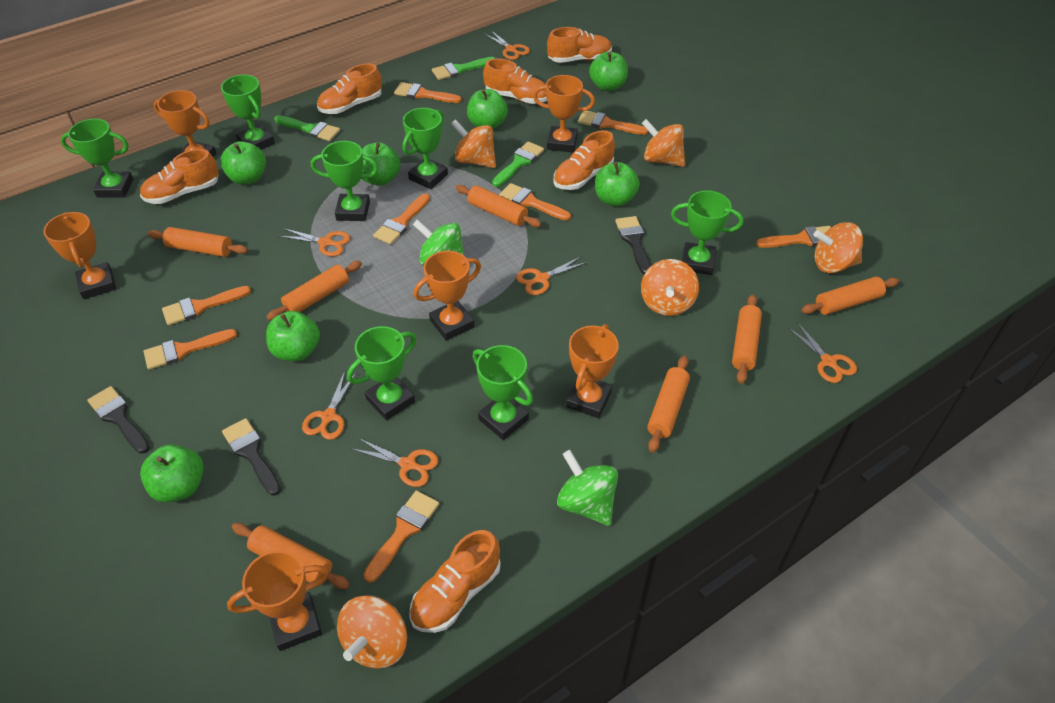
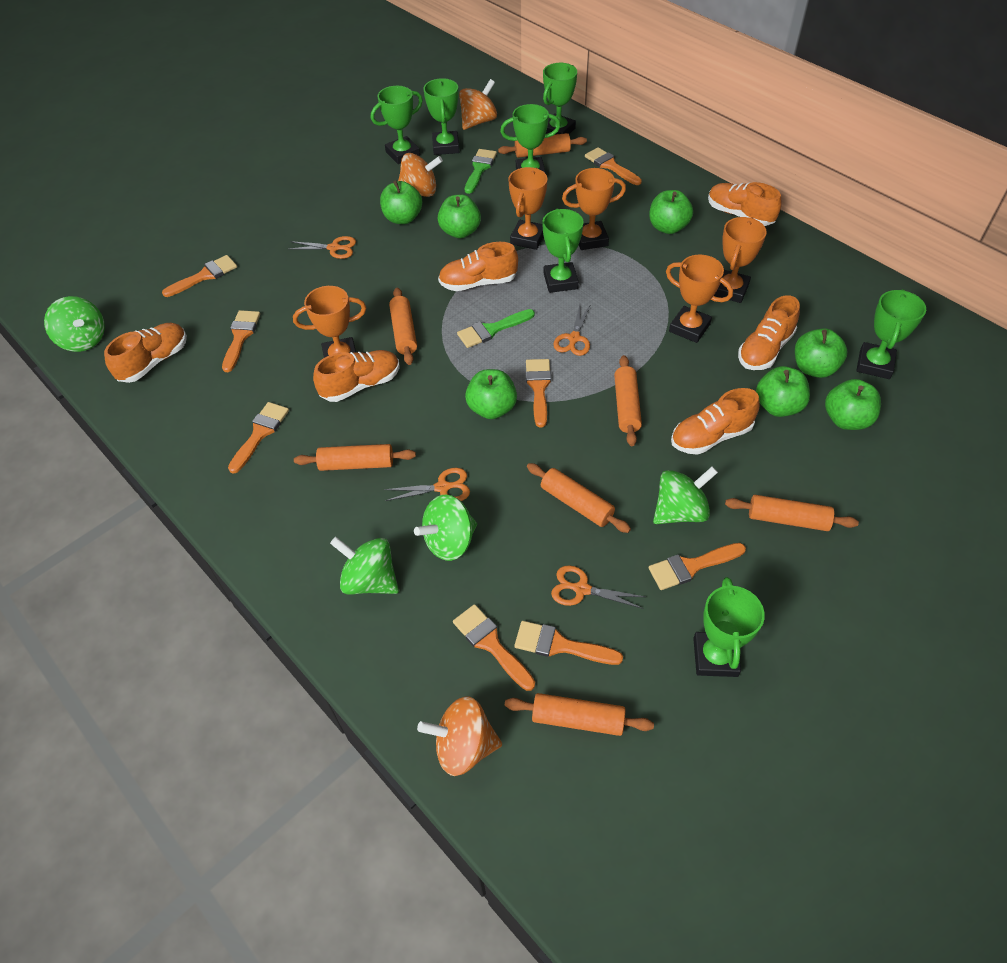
black brush: 3 -> 0
green brush: 3 -> 2
green spinning top: 2 -> 4
orange scissors: 6 -> 4
orange spinning top: 5 -> 3
orange trophy: 6 -> 5

